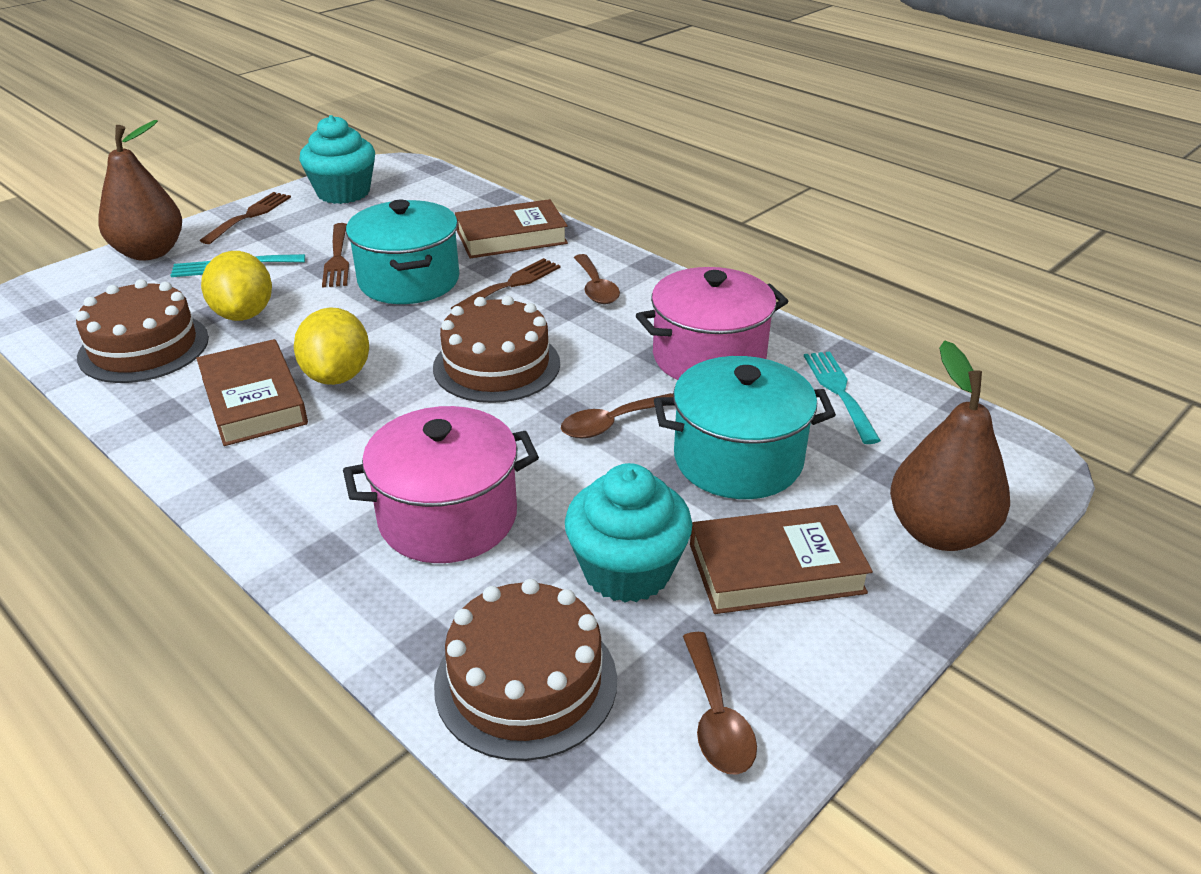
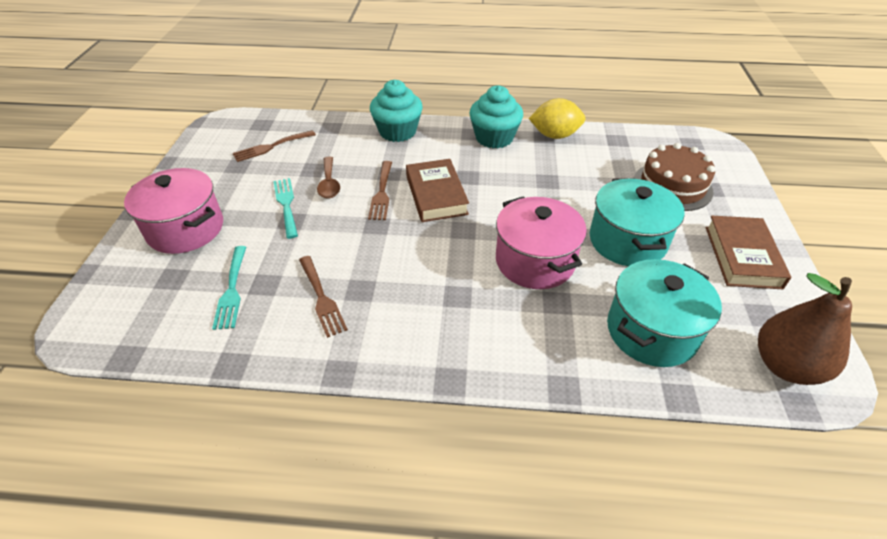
brown book: 3 -> 2
brown cake: 3 -> 1
brown pear: 2 -> 1
brown spoon: 3 -> 1
yellow lemon: 2 -> 1

